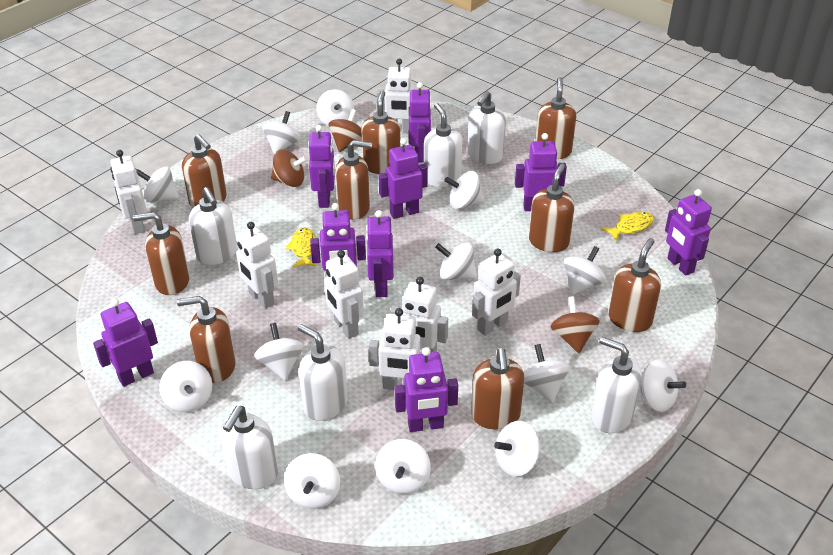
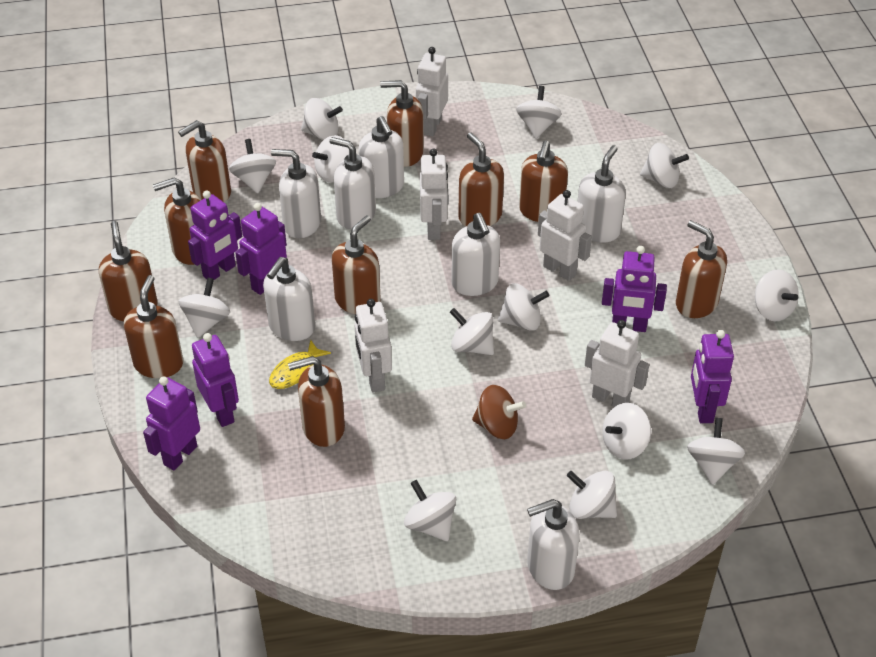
brown soap dispenser: 9 -> 10
brown spinning top: 3 -> 1
purple robot: 9 -> 6
white robot: 7 -> 5
white soap dispenser: 6 -> 7
yellow fish: 2 -> 1

